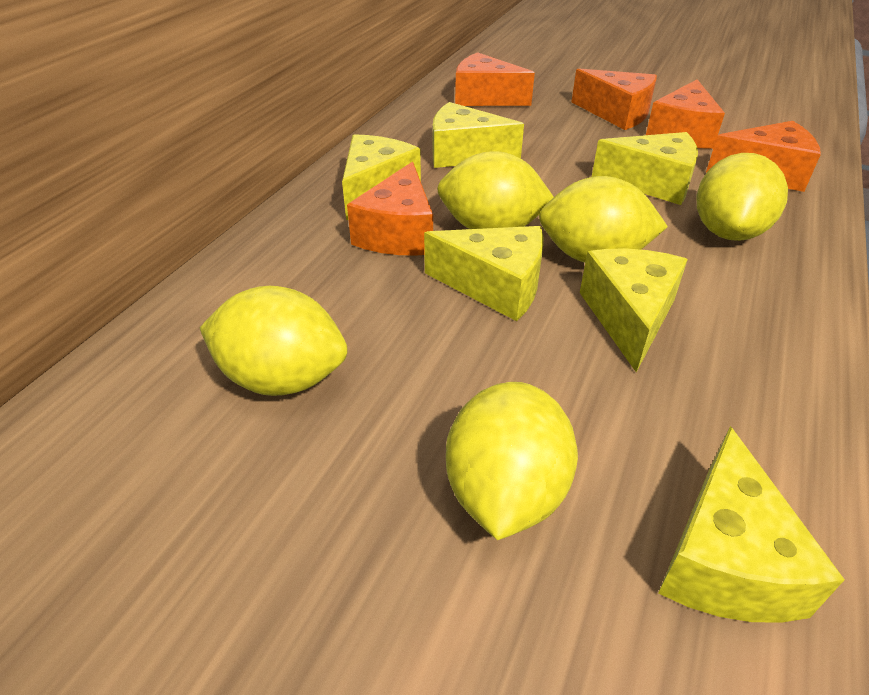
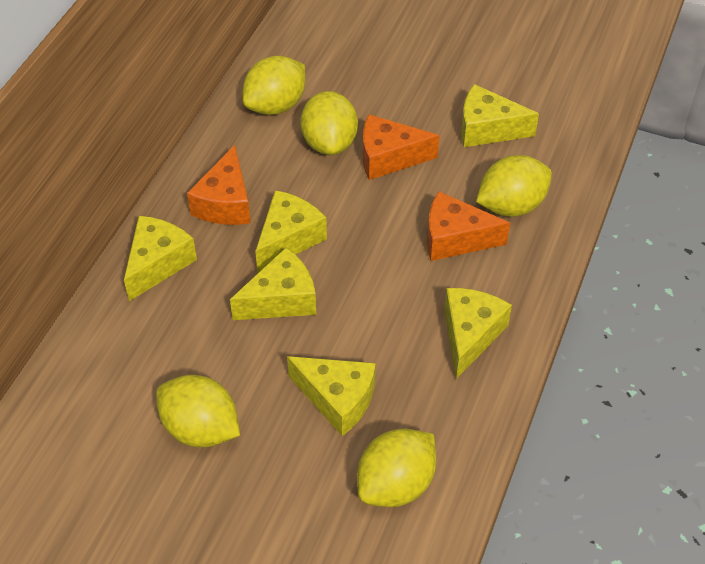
orange cheese: 5 -> 3

